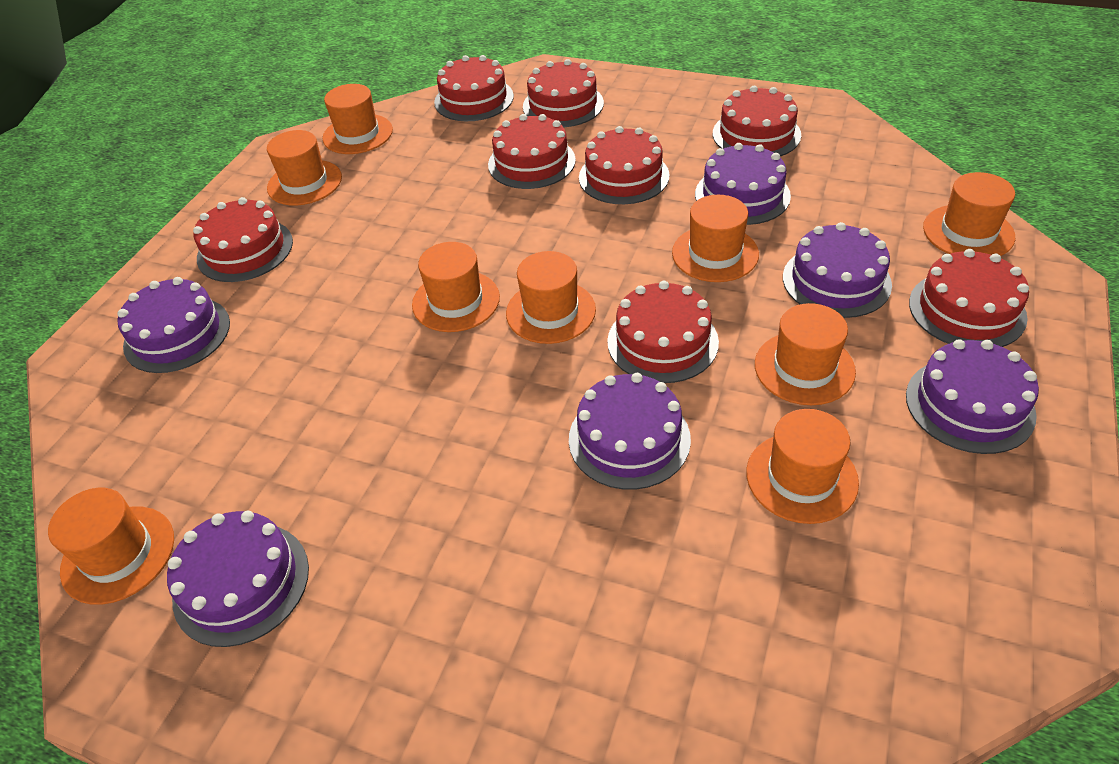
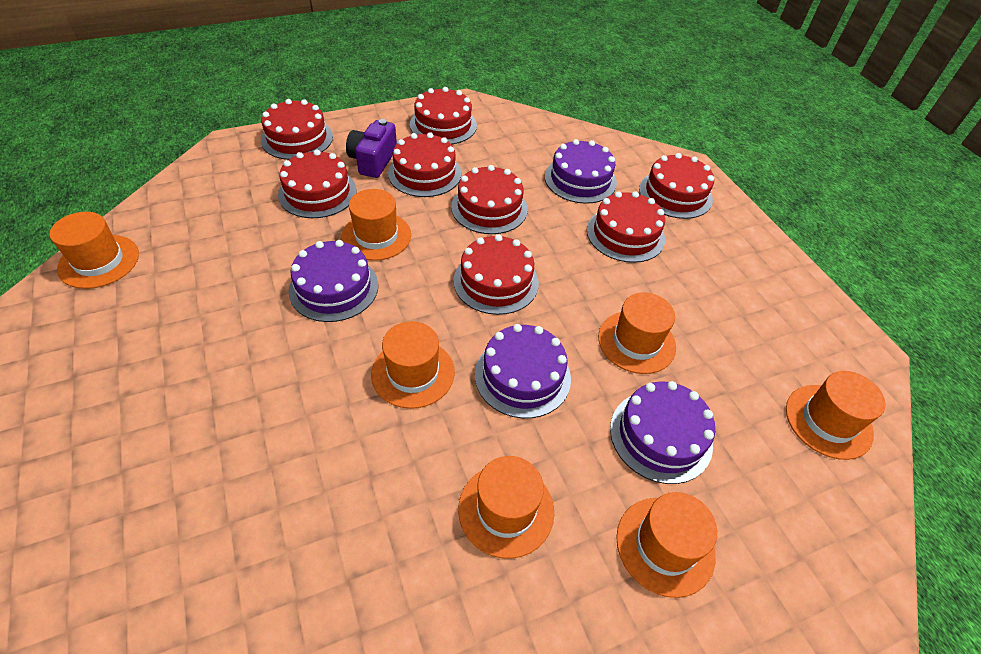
orange hat: 9 -> 7
purple cake: 6 -> 4
purple camera: 0 -> 1

